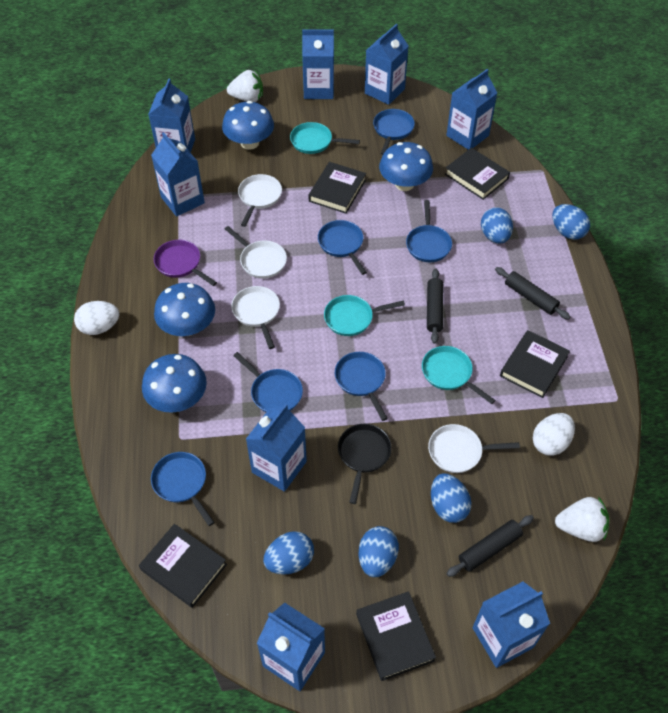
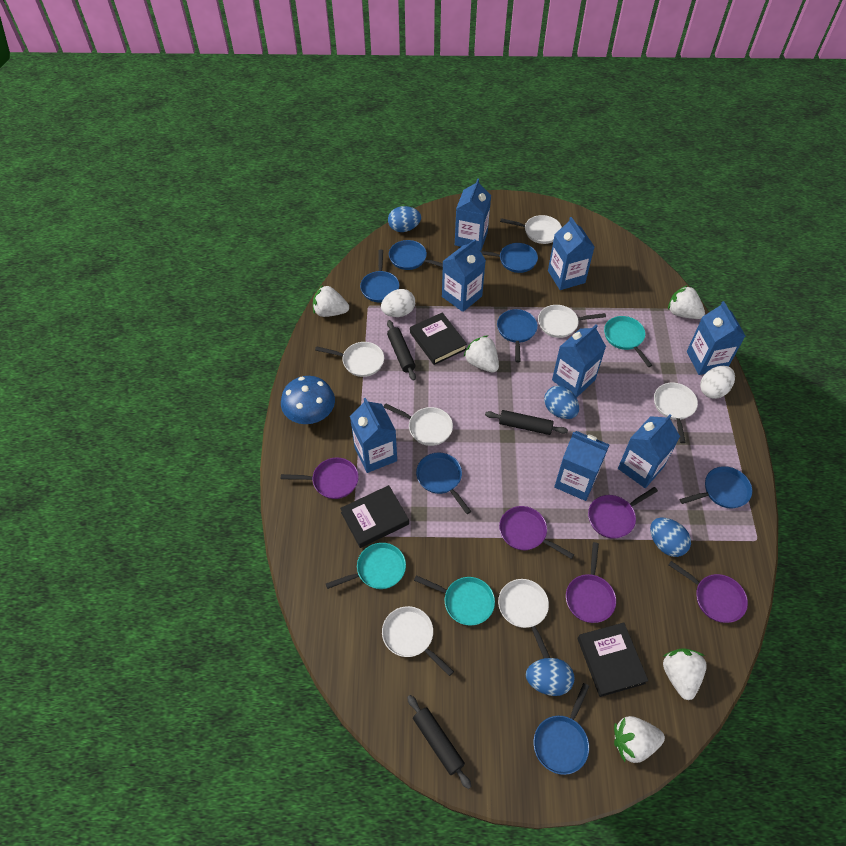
black book: 5 -> 3
black pan: 1 -> 0
blue egg: 5 -> 4
blue mushroom: 4 -> 1
blue pan: 6 -> 7
purple pan: 1 -> 5
white pan: 4 -> 7
white strawberry: 2 -> 5

